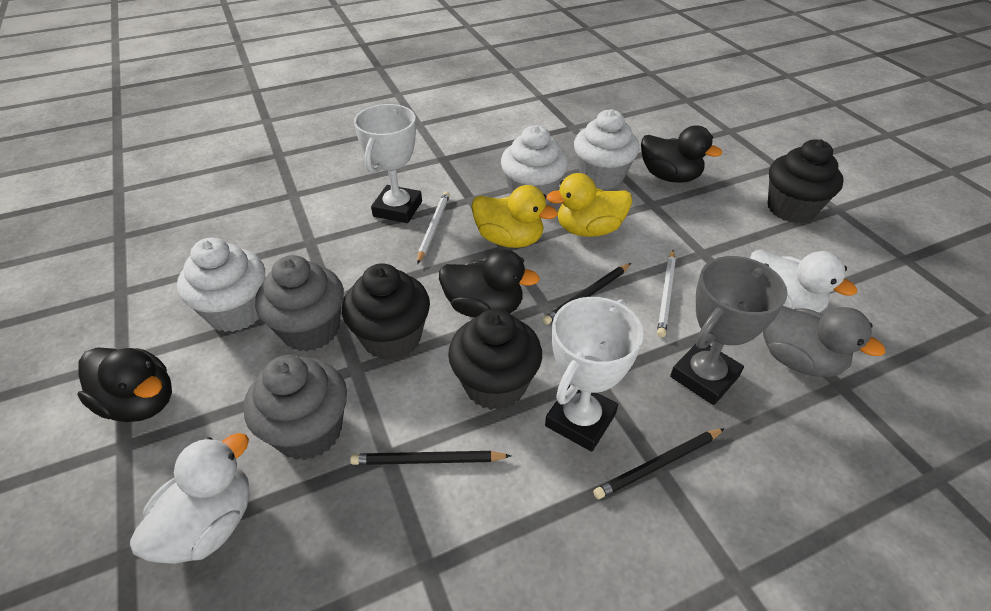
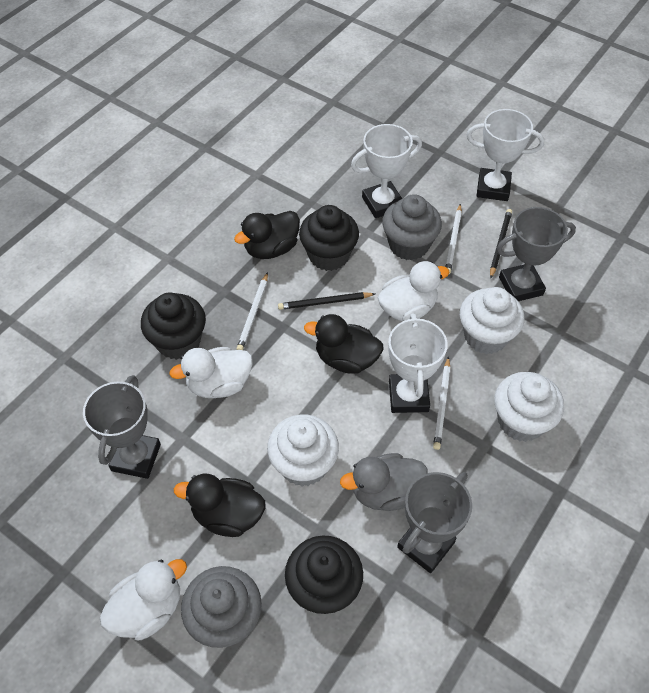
black pencil: 3 -> 2
grey trophy: 1 -> 3
white duck: 2 -> 3
white pencil: 2 -> 3
white trophy: 2 -> 3
yellow duck: 2 -> 0

